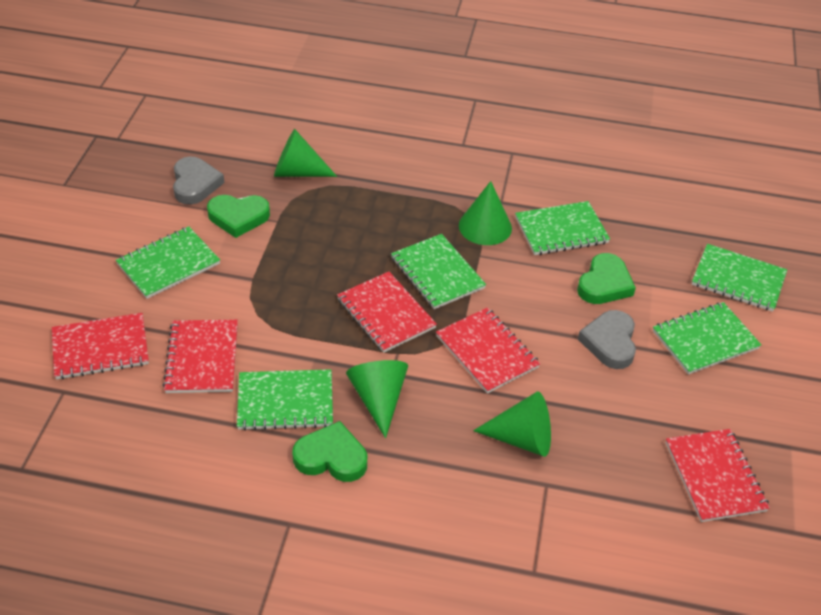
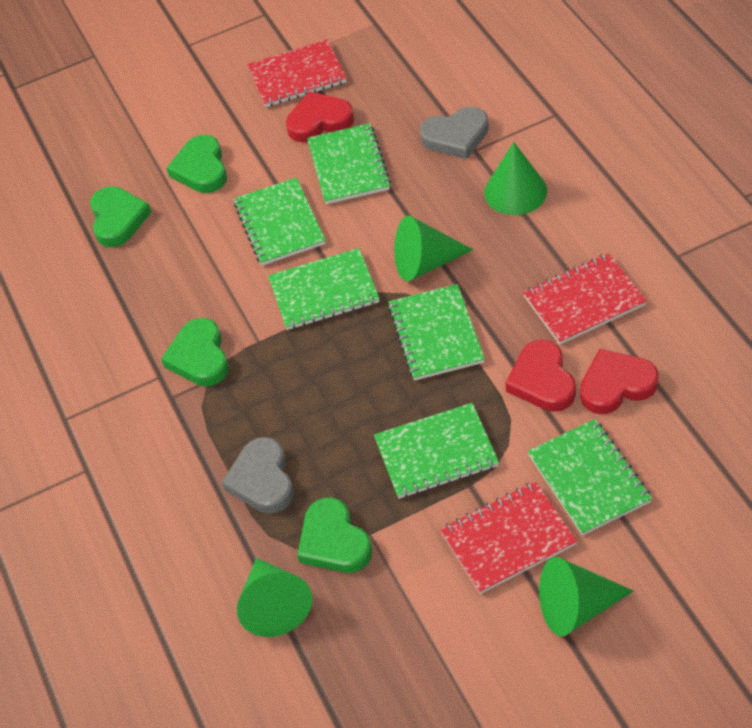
green heart: 3 -> 4
red heart: 0 -> 3
red notebook: 5 -> 3

